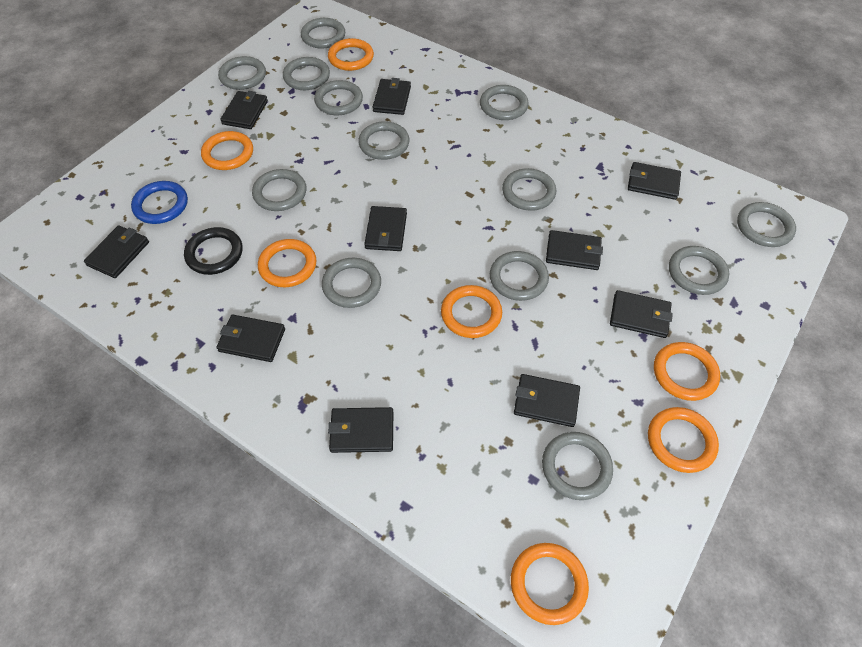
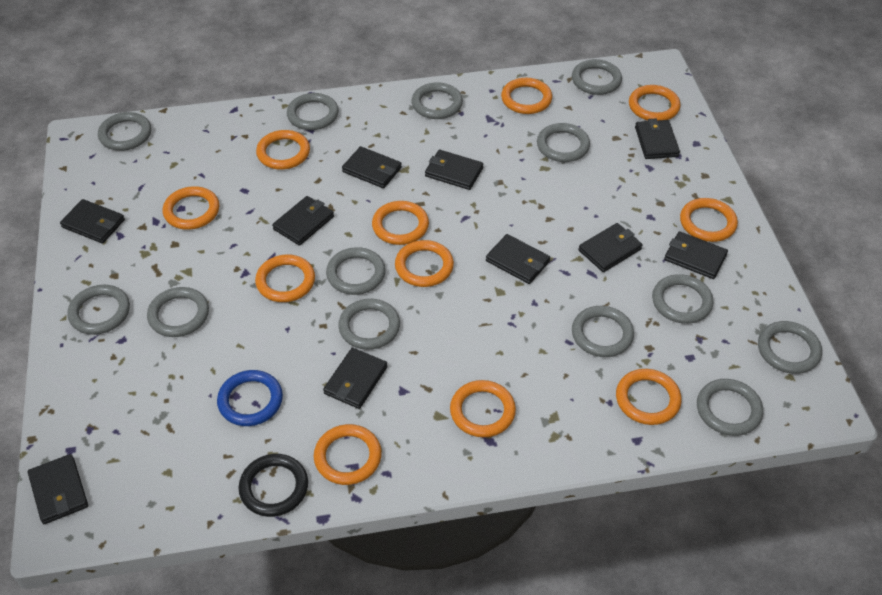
orange ring: 7 -> 11

